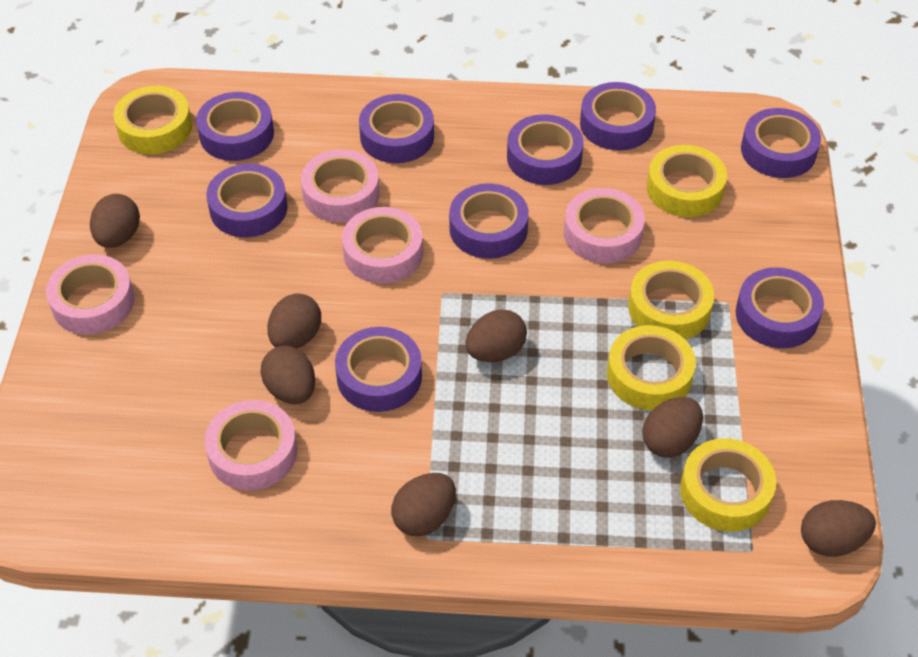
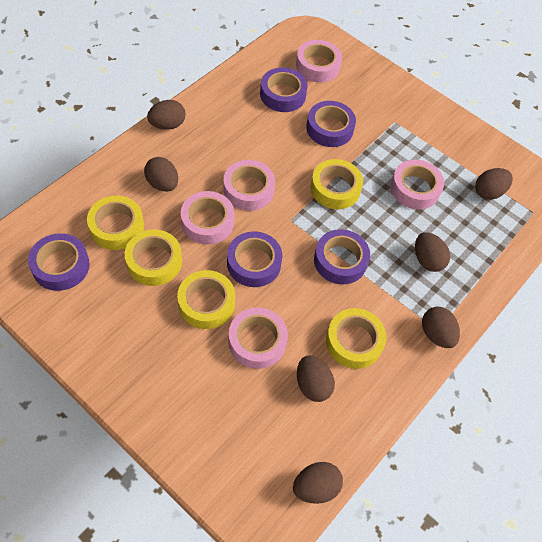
purple tape: 9 -> 5

